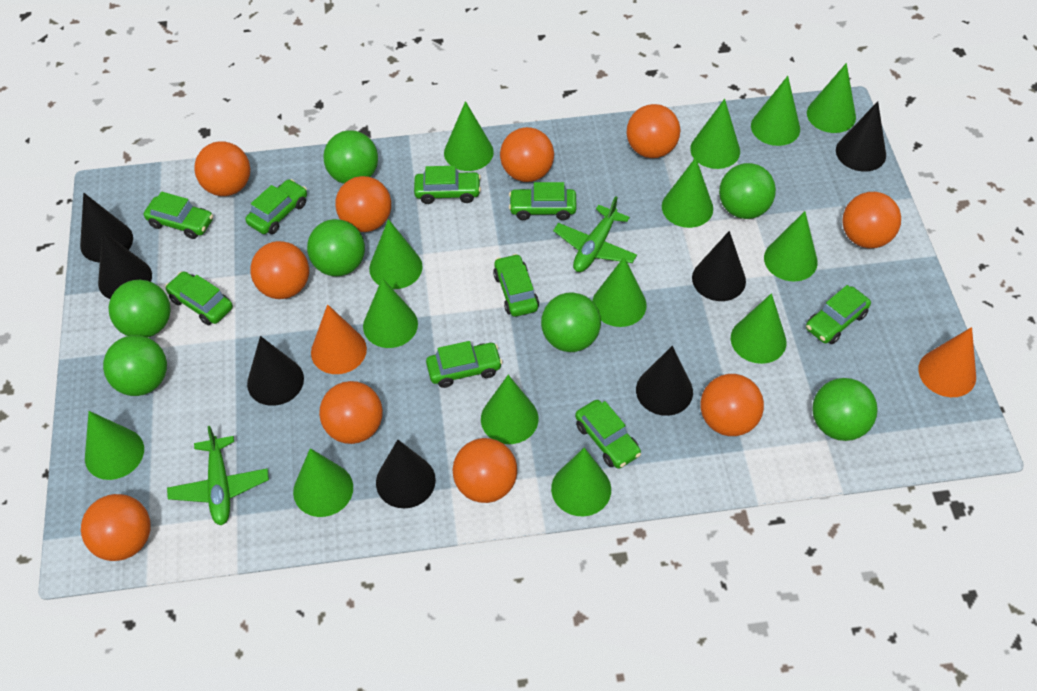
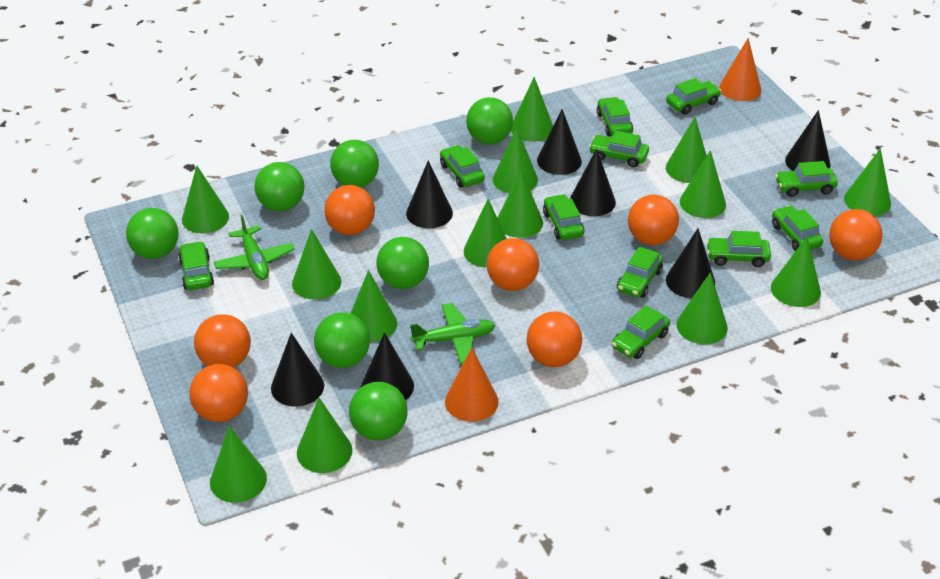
green car: 9 -> 11
orange ball: 10 -> 7

